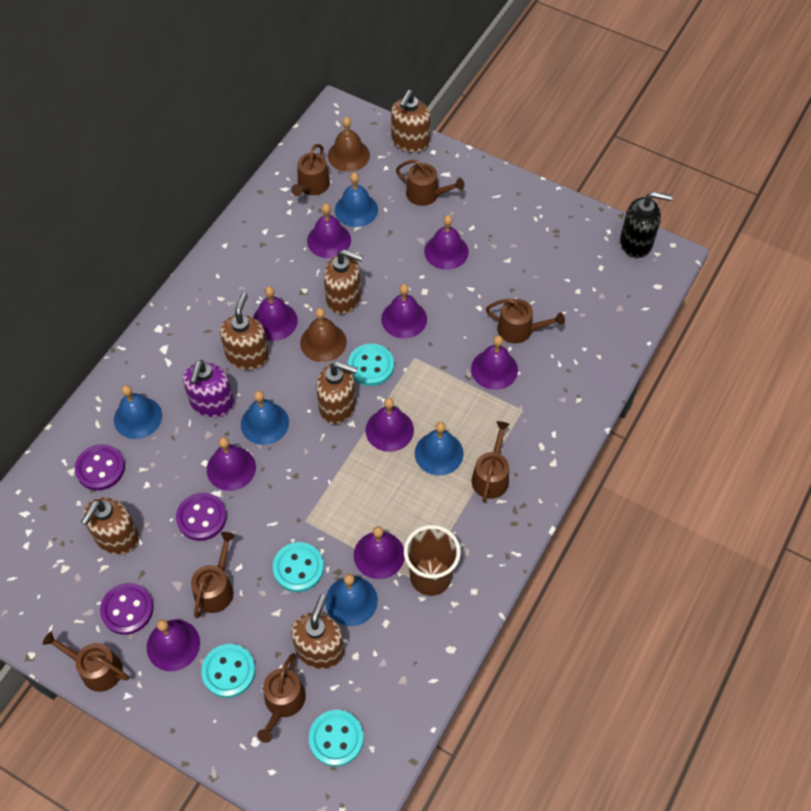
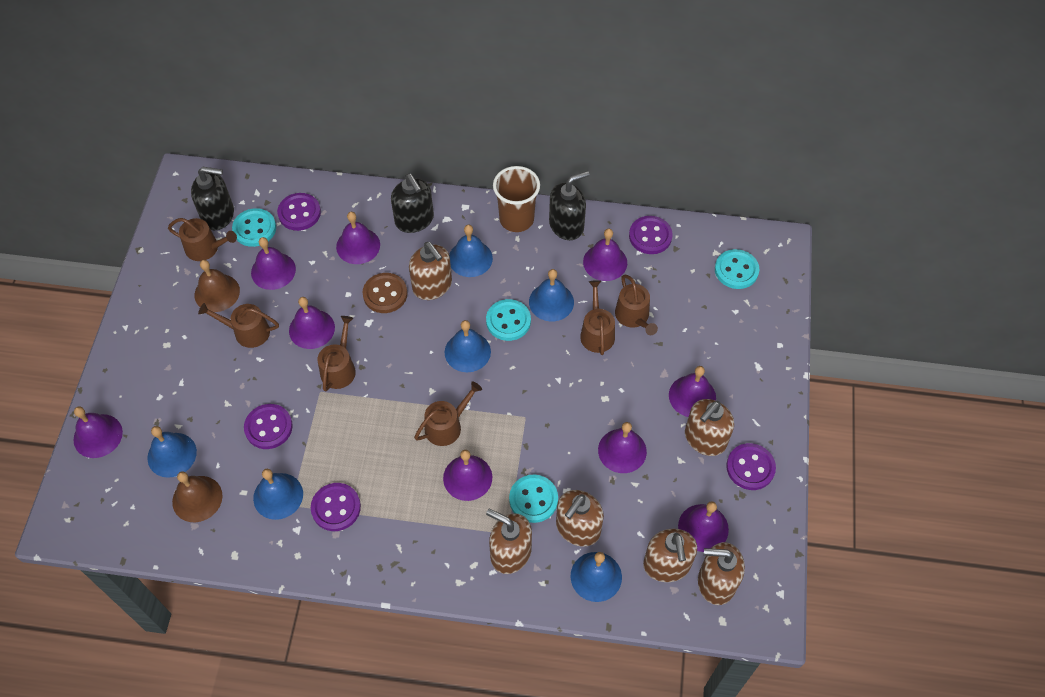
black soap dispenser: 1 -> 3
blue bell: 5 -> 6
brown button: 0 -> 1
brown watering can: 7 -> 6
purple button: 3 -> 5
purple soap dispenser: 1 -> 0

